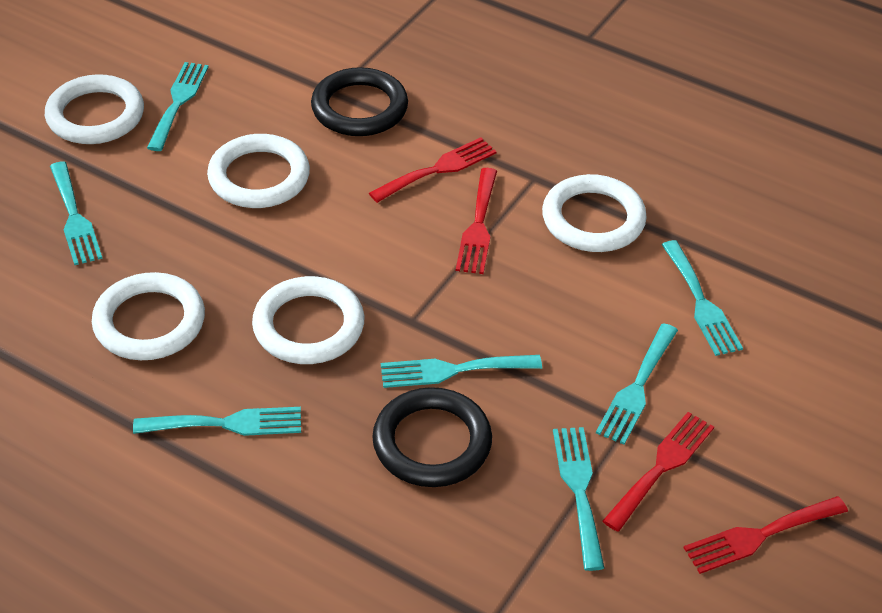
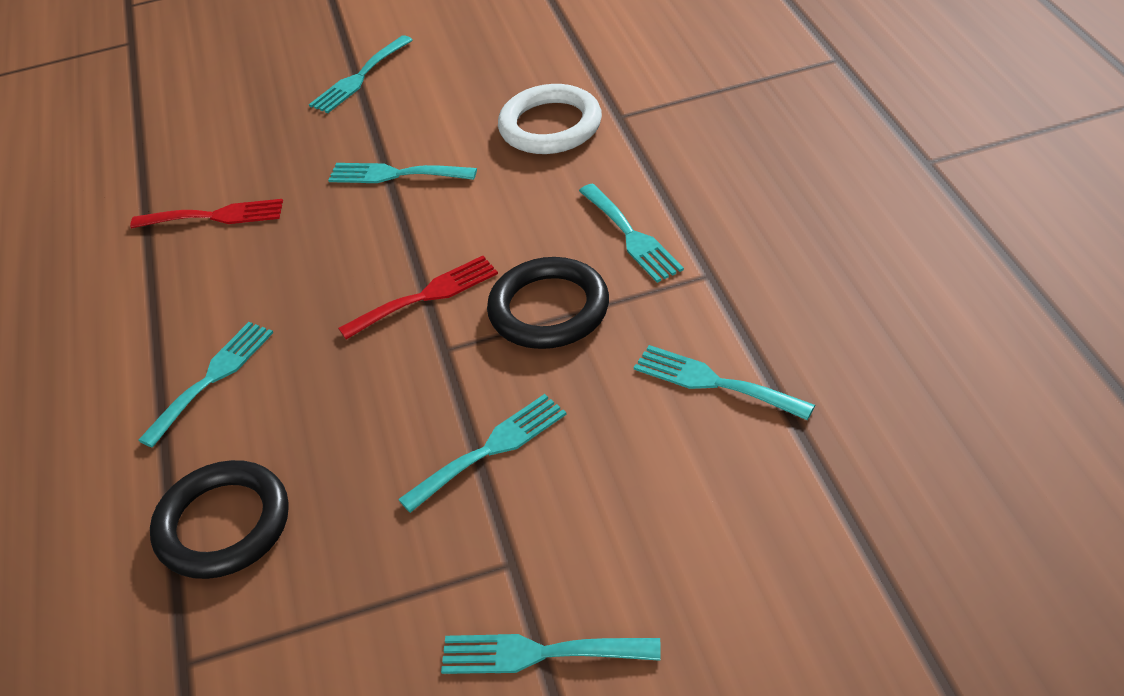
red fork: 4 -> 2
white ring: 5 -> 1

